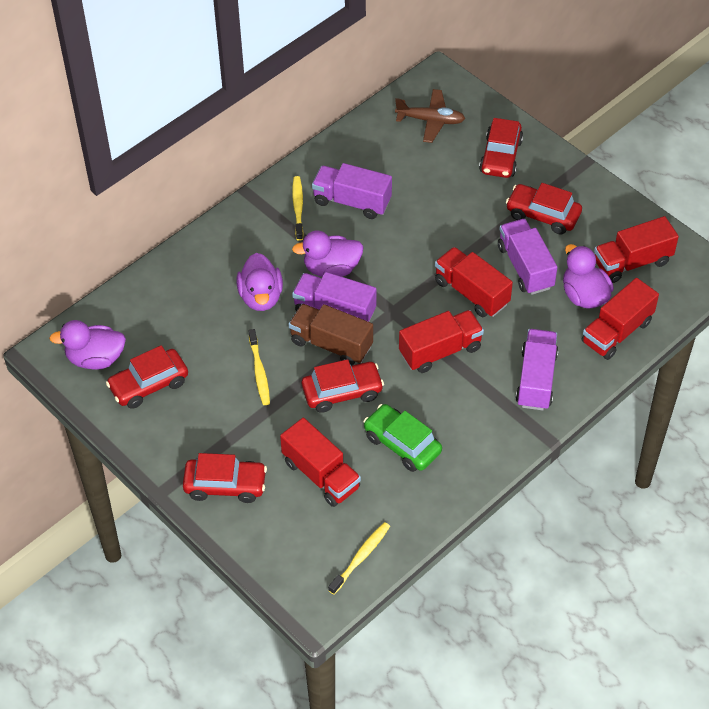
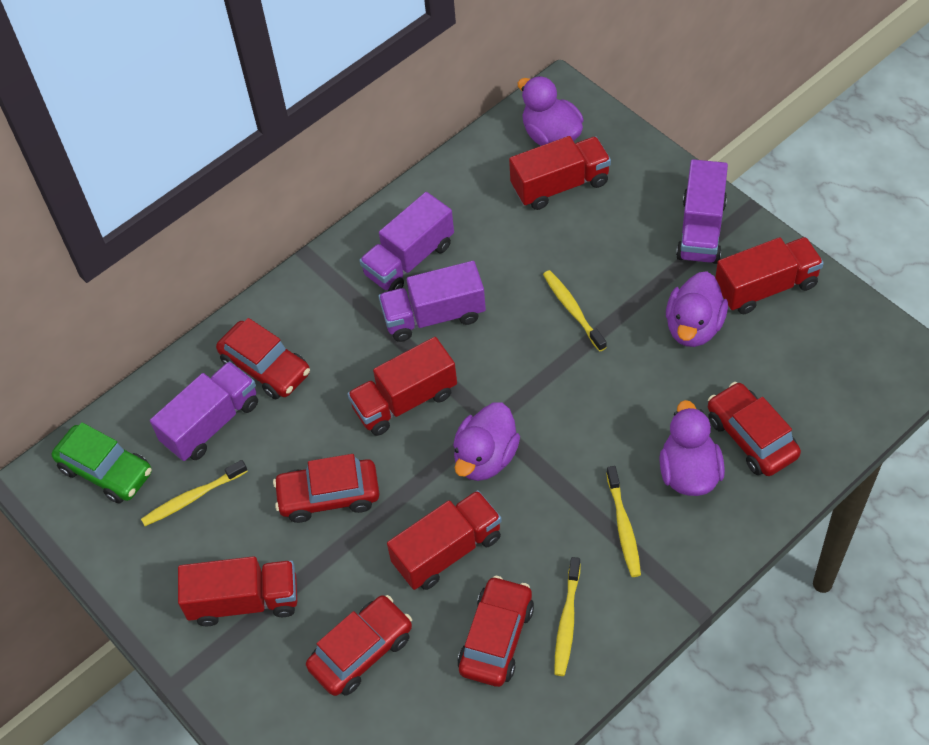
brown plane: 1 -> 0
brown truck: 1 -> 0
yellow toothbrush: 3 -> 4

